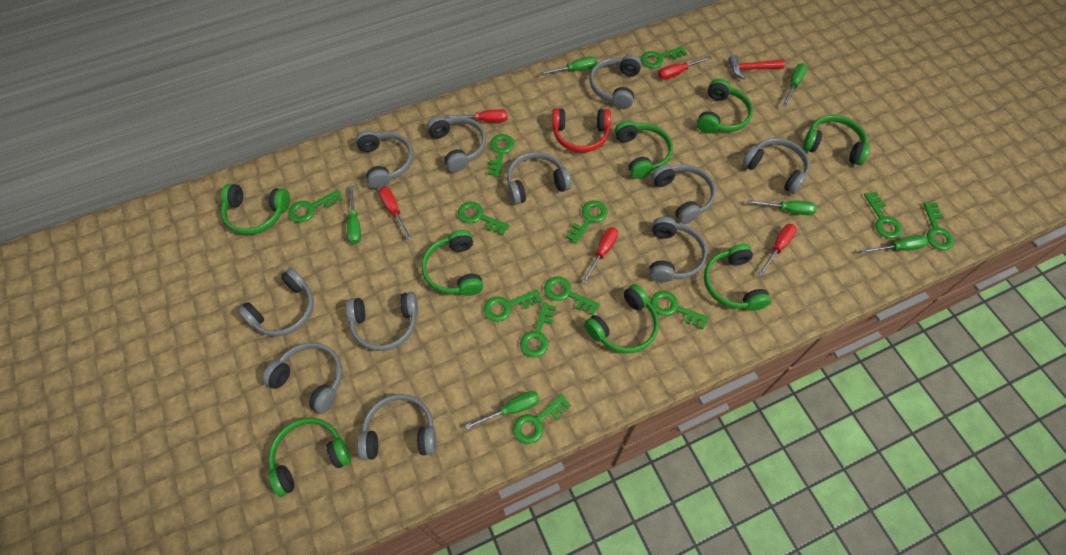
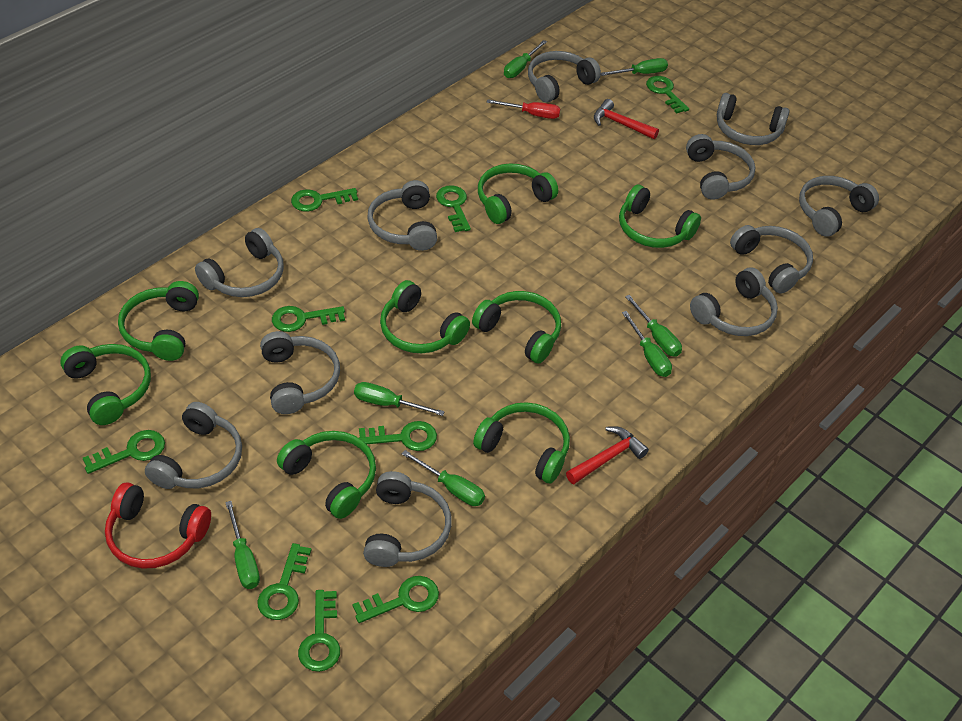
green key: 12 -> 9
green screwdriver: 6 -> 7
red hammer: 1 -> 2
red screwdriver: 5 -> 1

